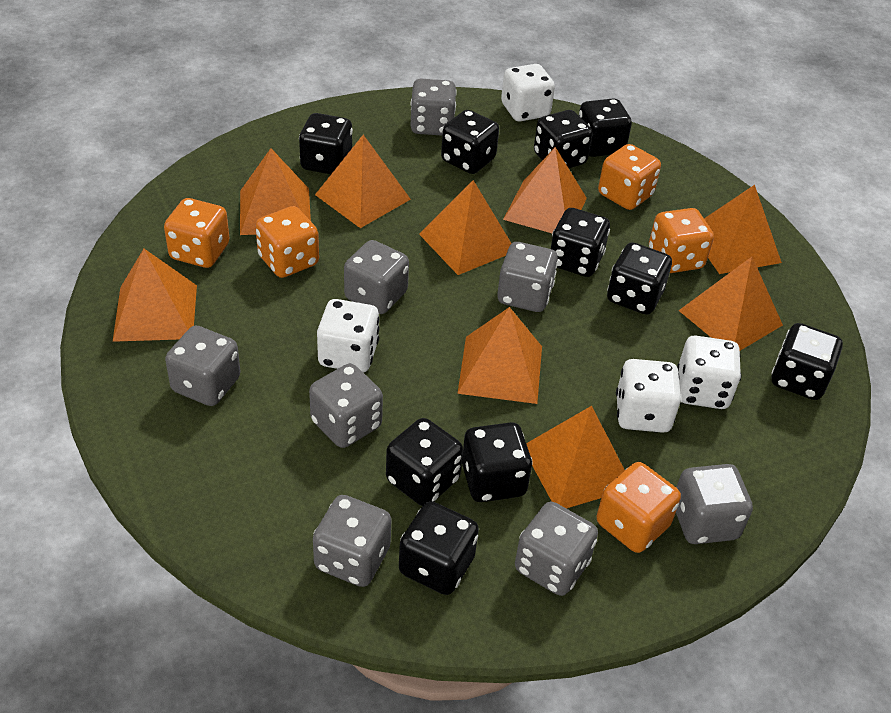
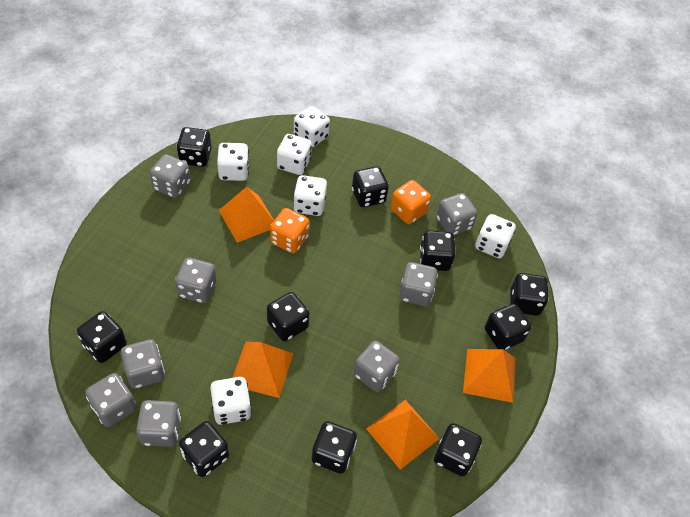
orange dice: 5 -> 2
orange pyramid: 9 -> 4
white dice: 4 -> 6

